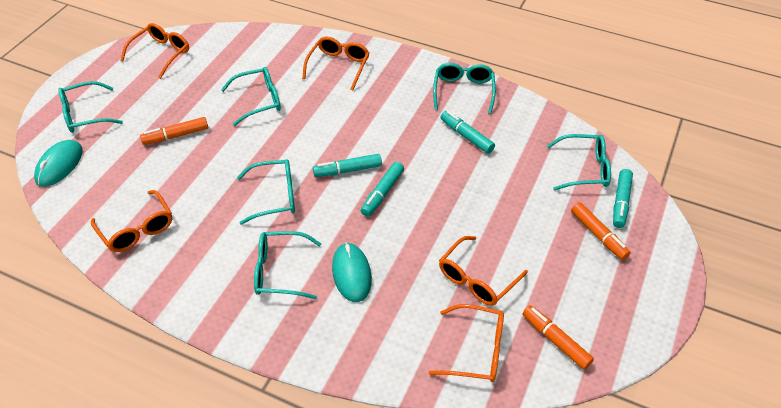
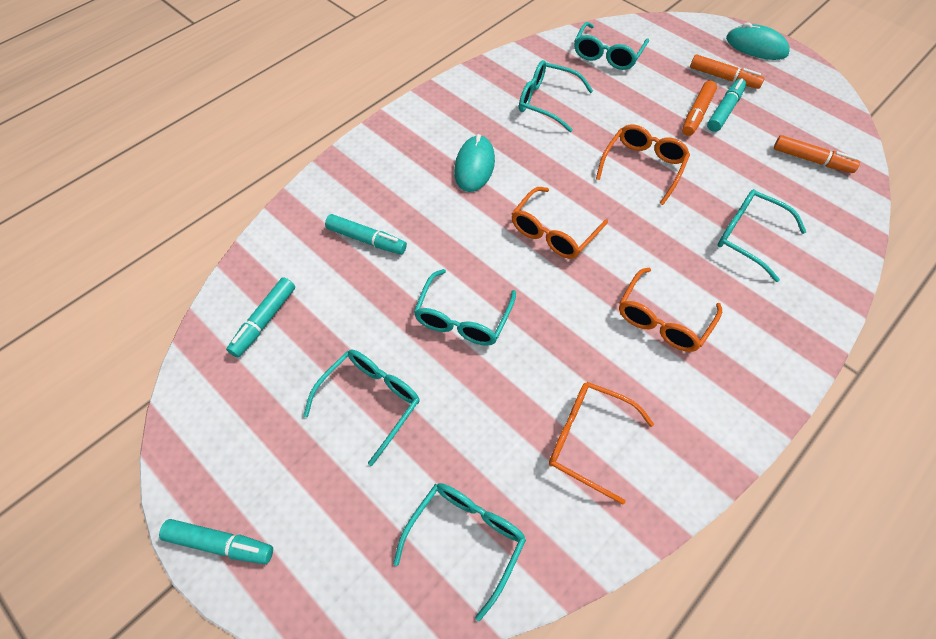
orange glasses: 5 -> 4

